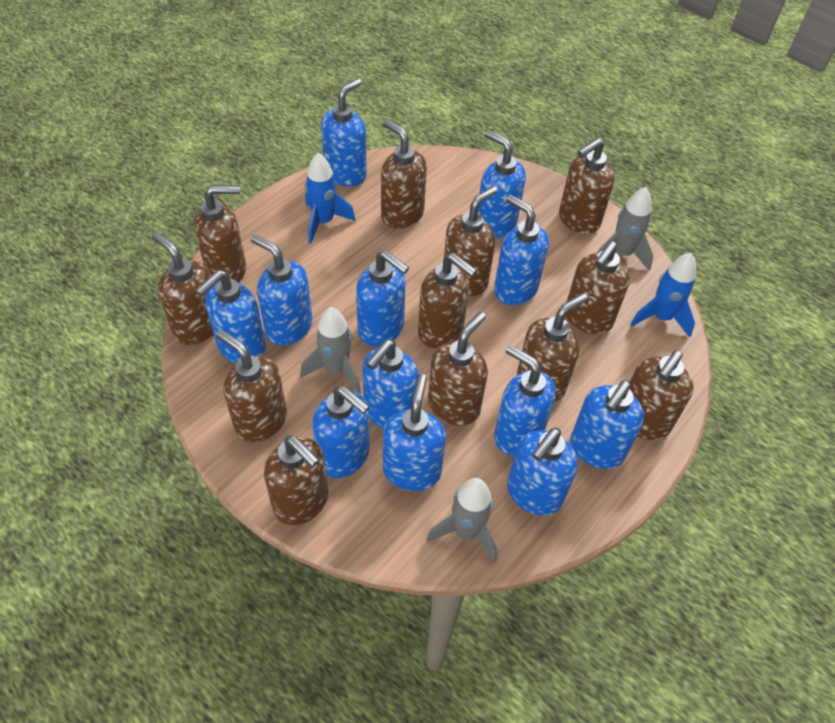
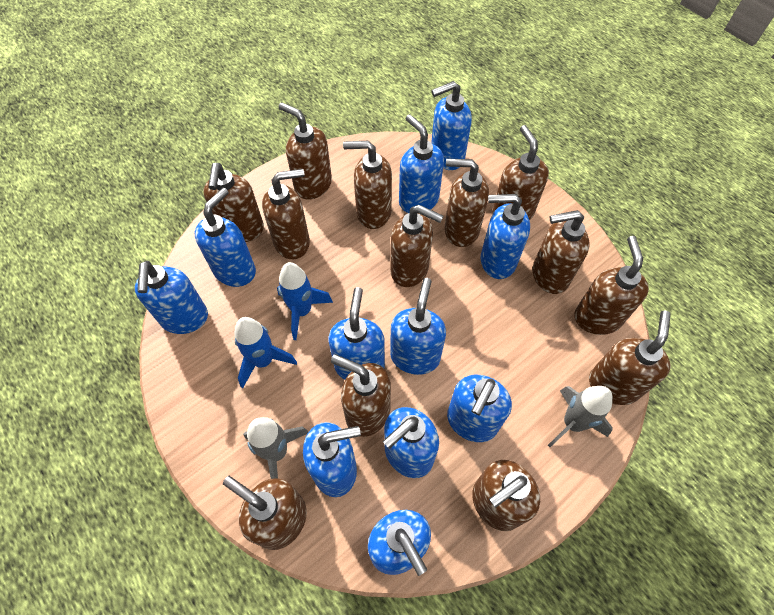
blue soap dispenser: 12 -> 11
brown soap dispenser: 12 -> 13
grey rocket: 3 -> 2

